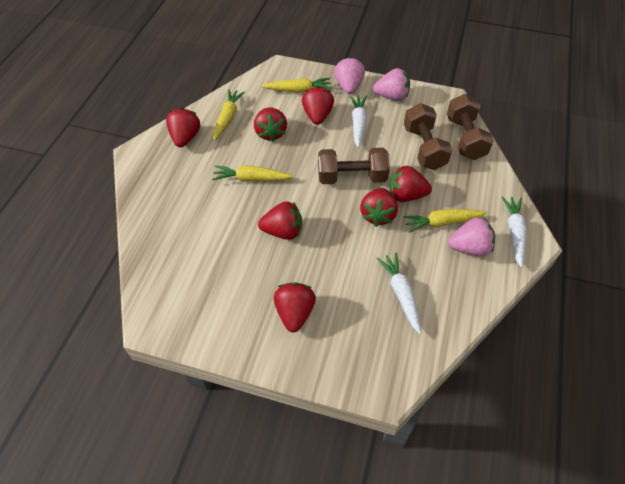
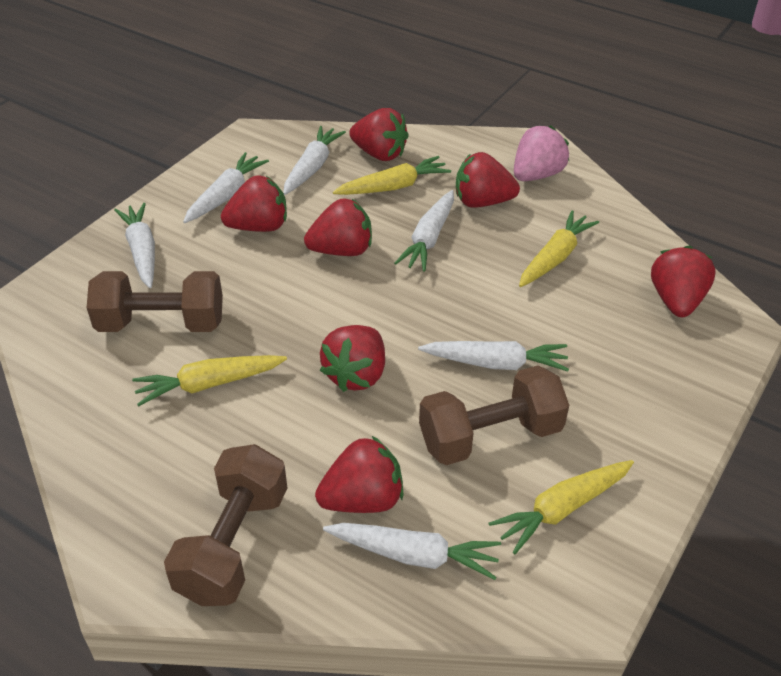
pink strawberry: 3 -> 1
white carrot: 3 -> 6

